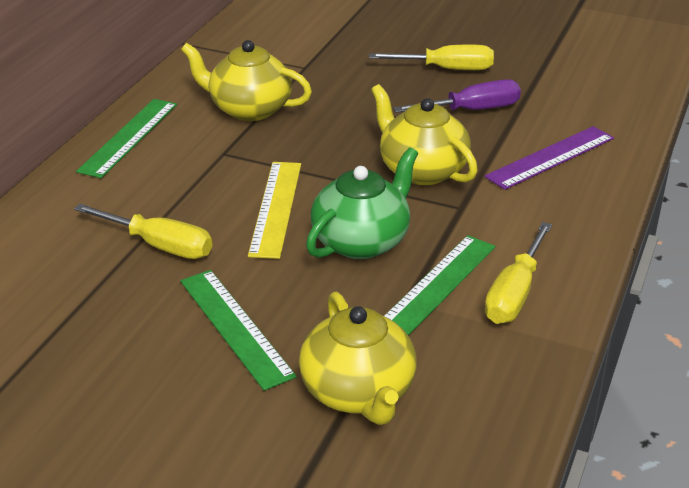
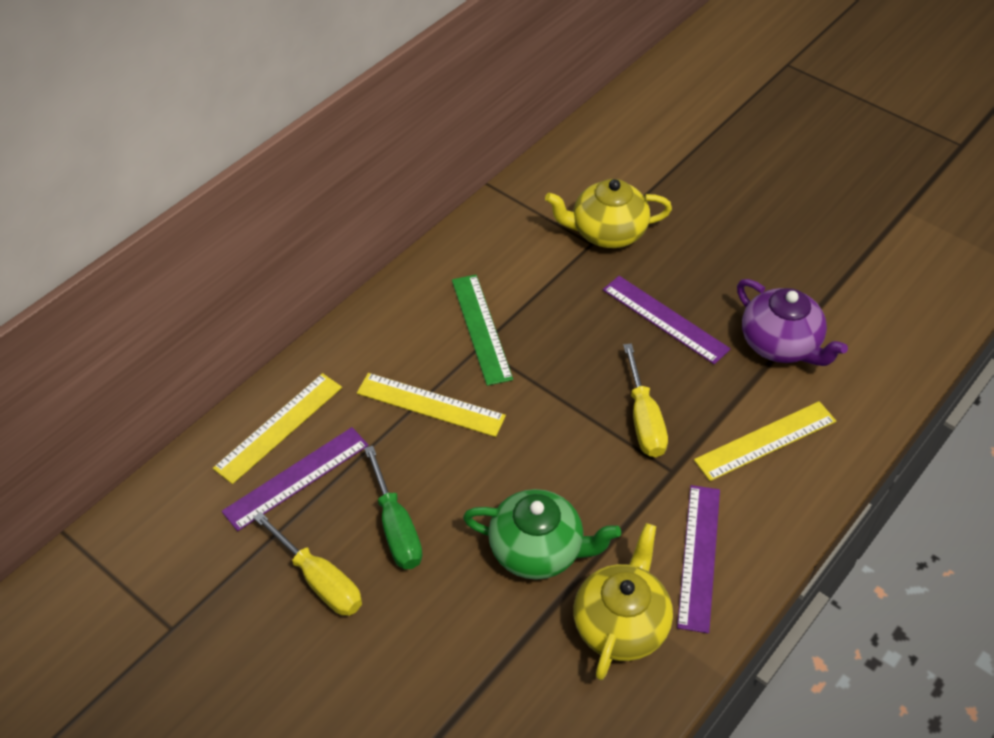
green ruler: 3 -> 1
green screwdriver: 0 -> 1
purple ruler: 1 -> 3
purple screwdriver: 1 -> 0
purple teapot: 0 -> 1
yellow ruler: 1 -> 3
yellow screwdriver: 3 -> 2
yellow teapot: 3 -> 2

